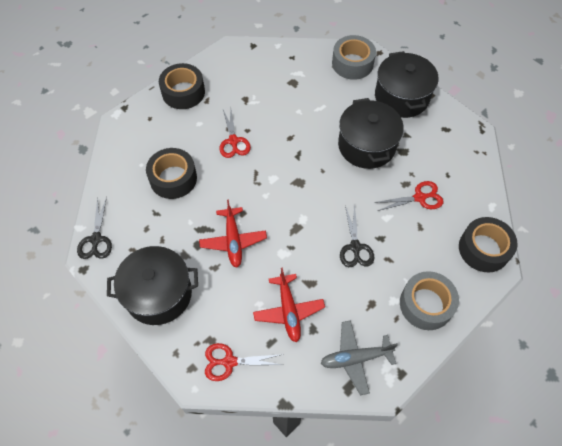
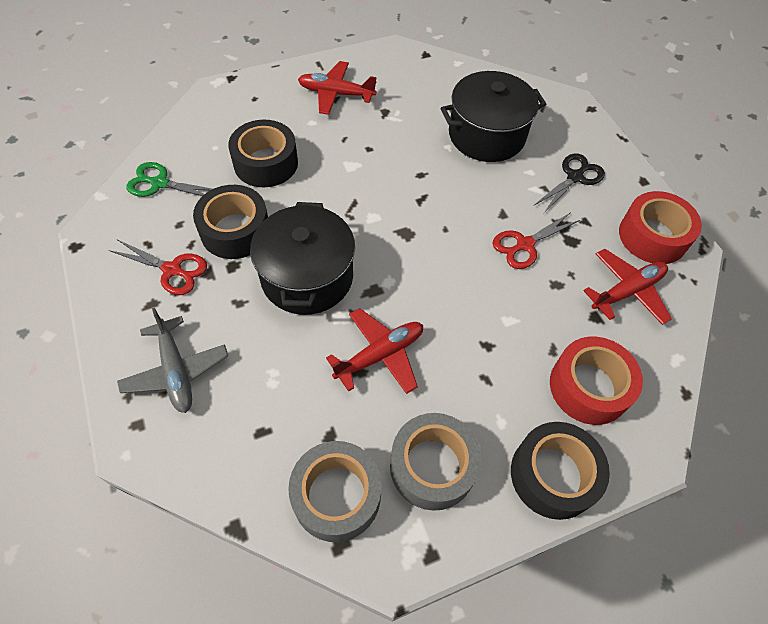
black pot: 3 -> 2
black scissors: 2 -> 1
green scissors: 0 -> 1
red plane: 2 -> 3
red scissors: 3 -> 2
red tape: 0 -> 2

